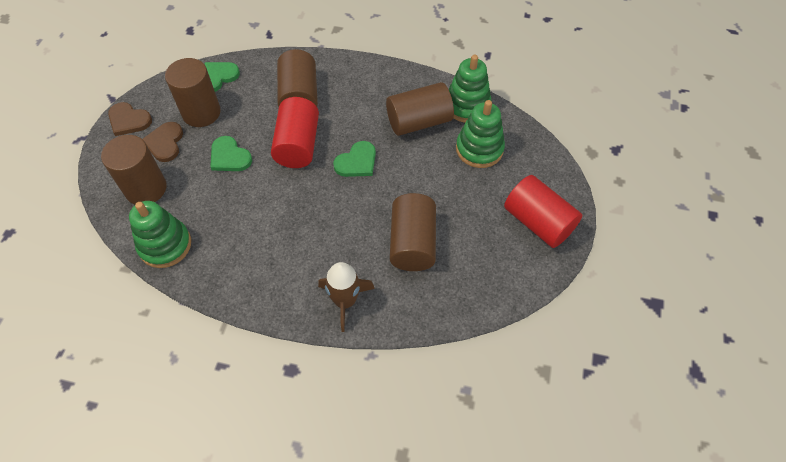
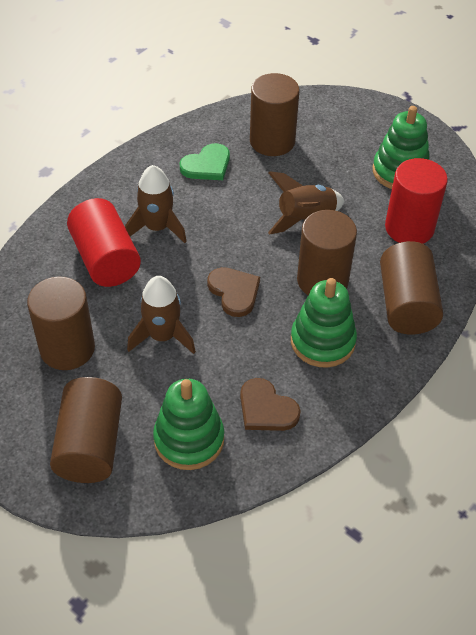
brown rocket: 1 -> 3
green heart: 3 -> 1

